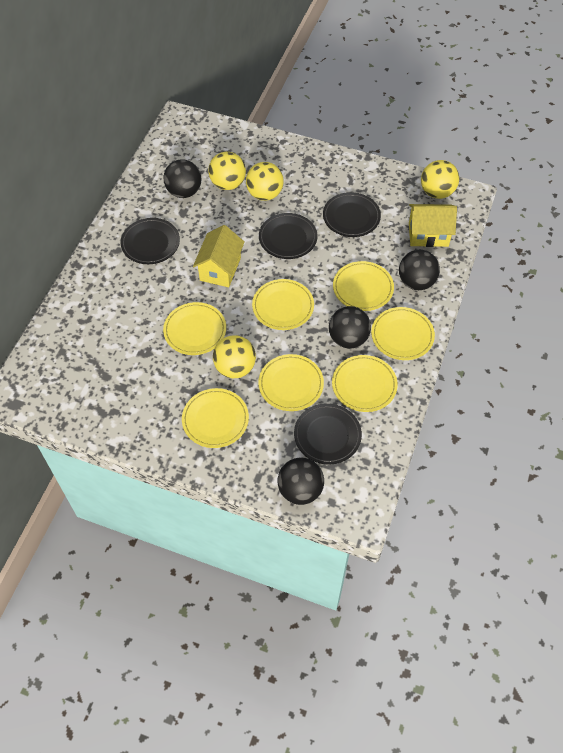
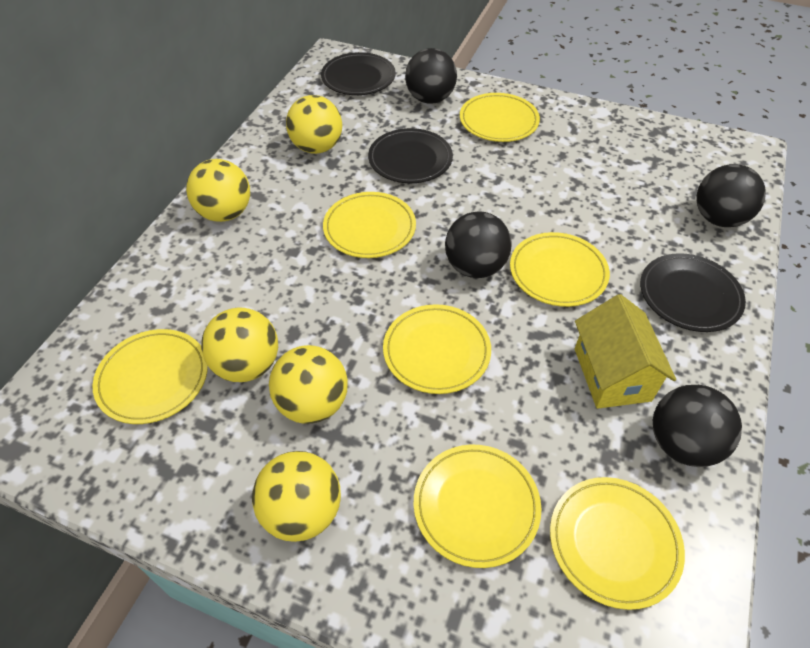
black plate: 4 -> 3
yellow ball: 4 -> 5
yellow house: 2 -> 1

